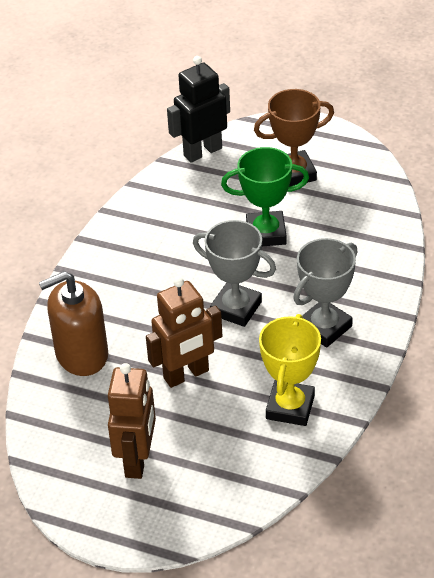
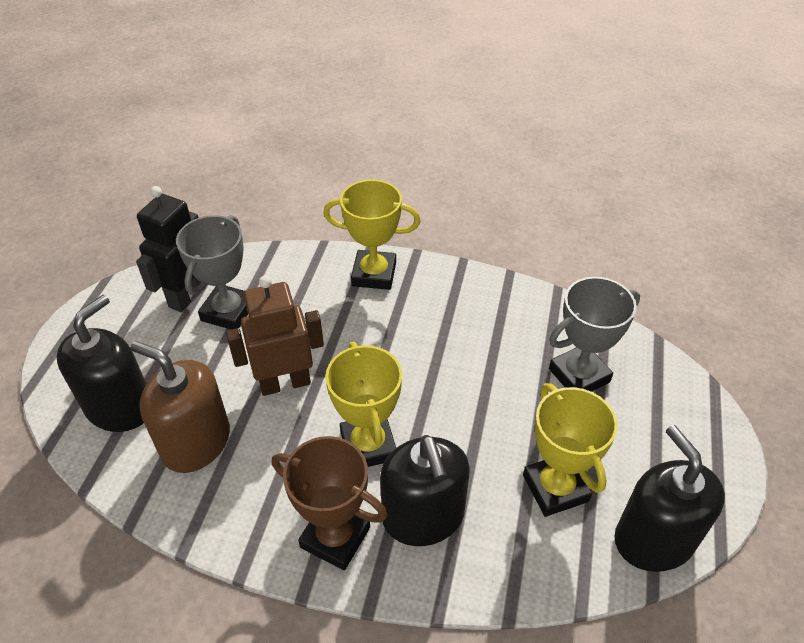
black soap dispenser: 0 -> 3
brown robot: 2 -> 1
green trophy: 1 -> 0
yellow trophy: 1 -> 3

